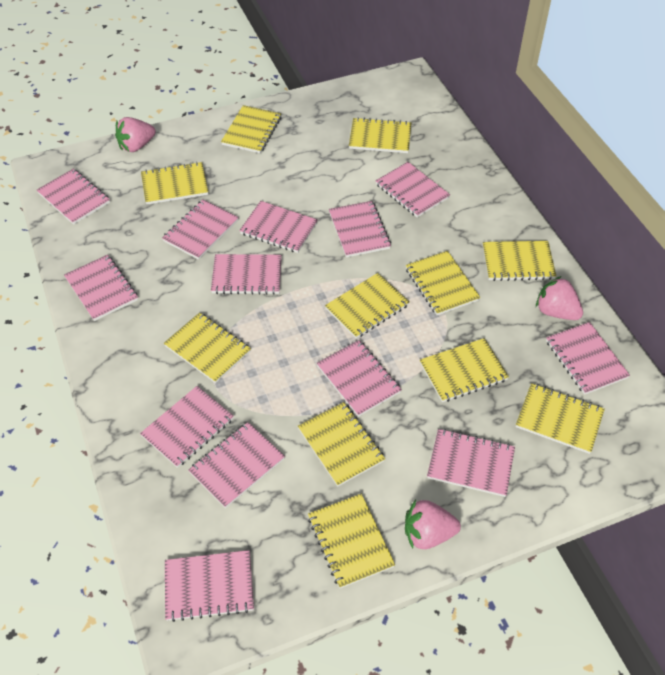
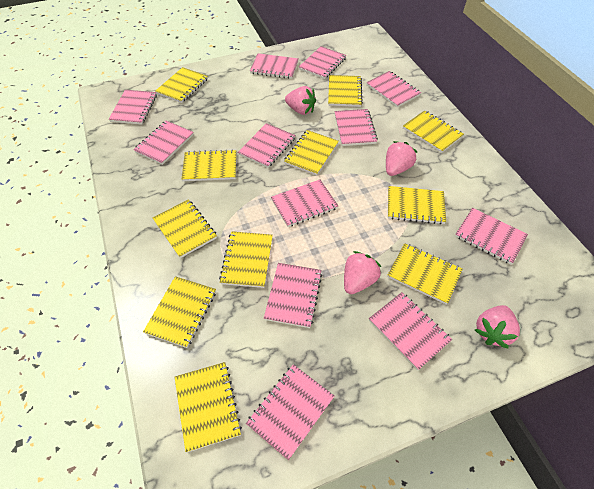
pink notebook: 13 -> 12
pink strawberry: 3 -> 4

